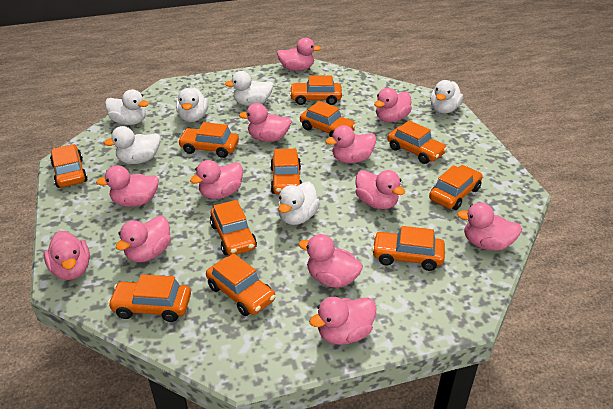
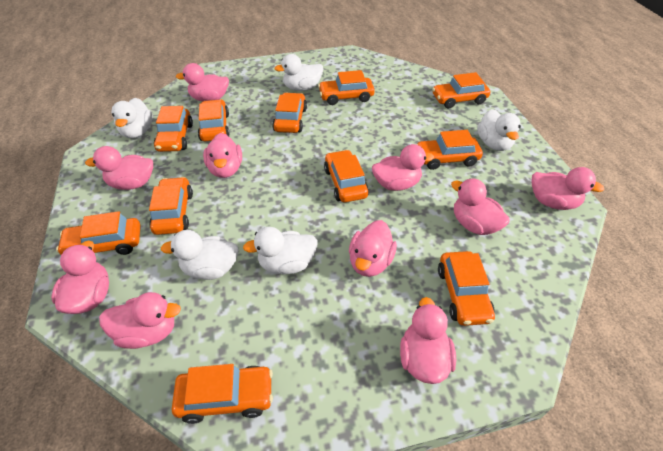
pink duck: 12 -> 10
white duck: 6 -> 5

